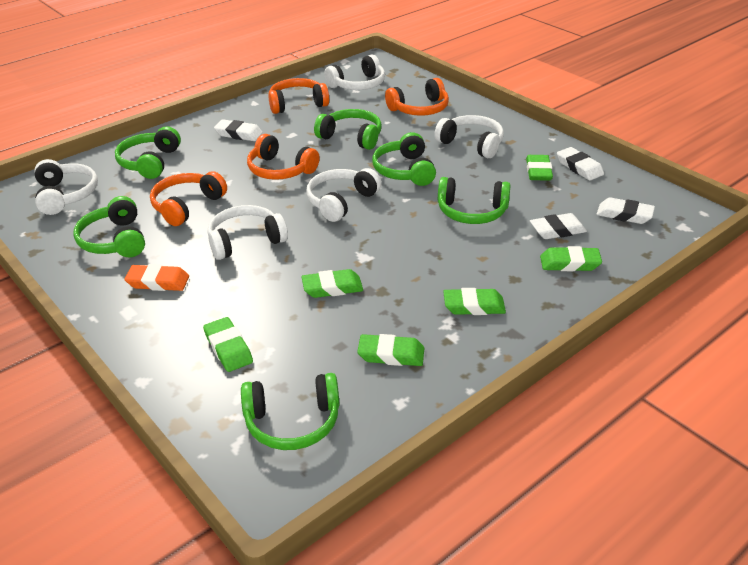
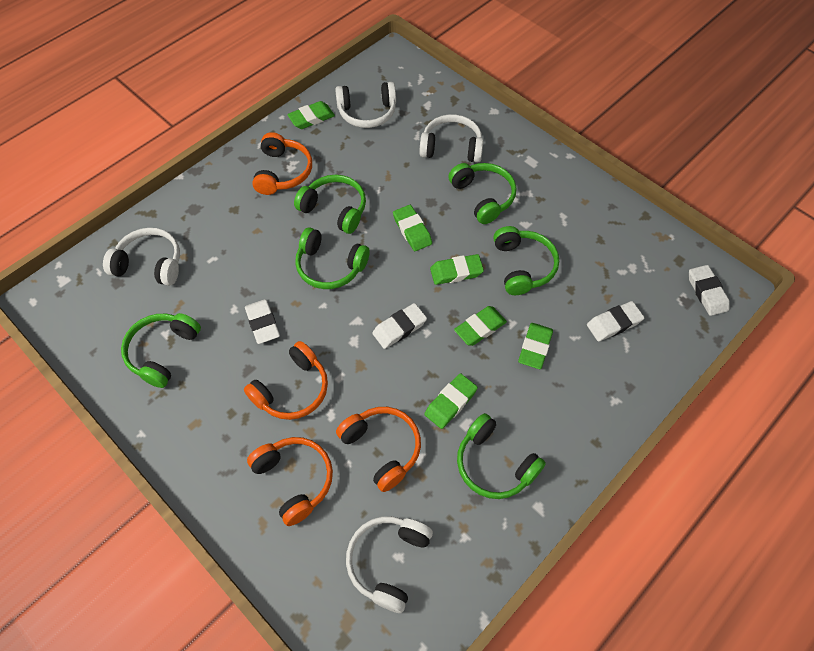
orange eraser: 1 -> 0
white headphones: 5 -> 4

